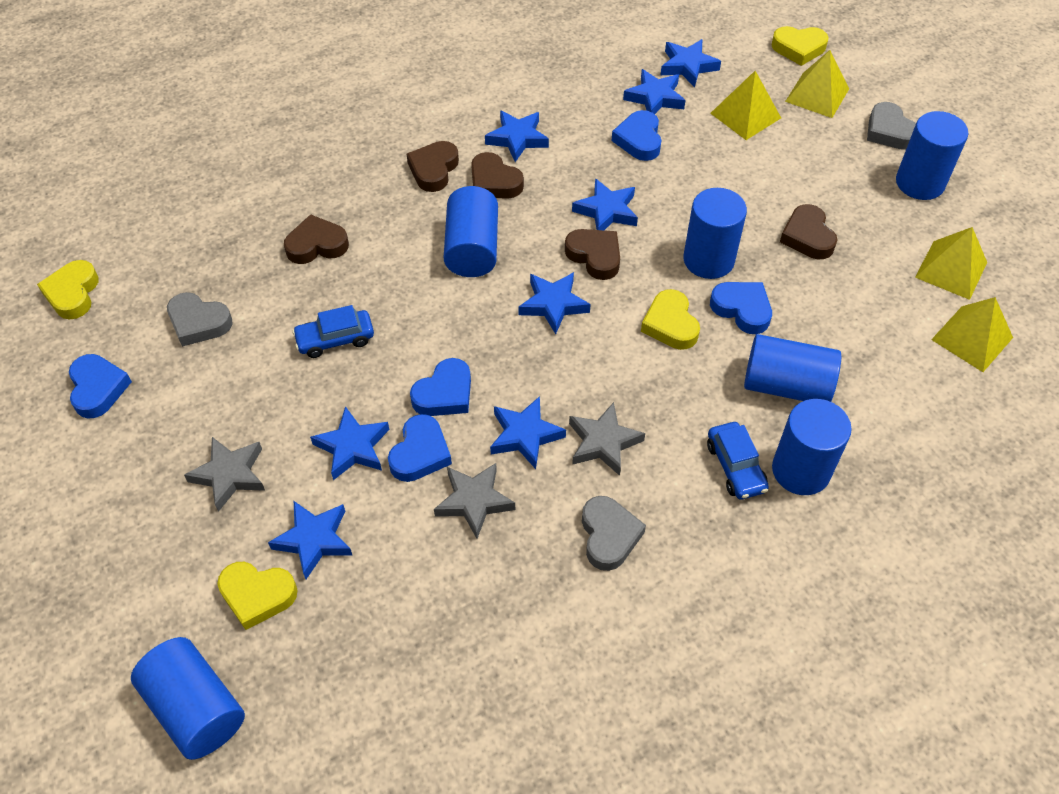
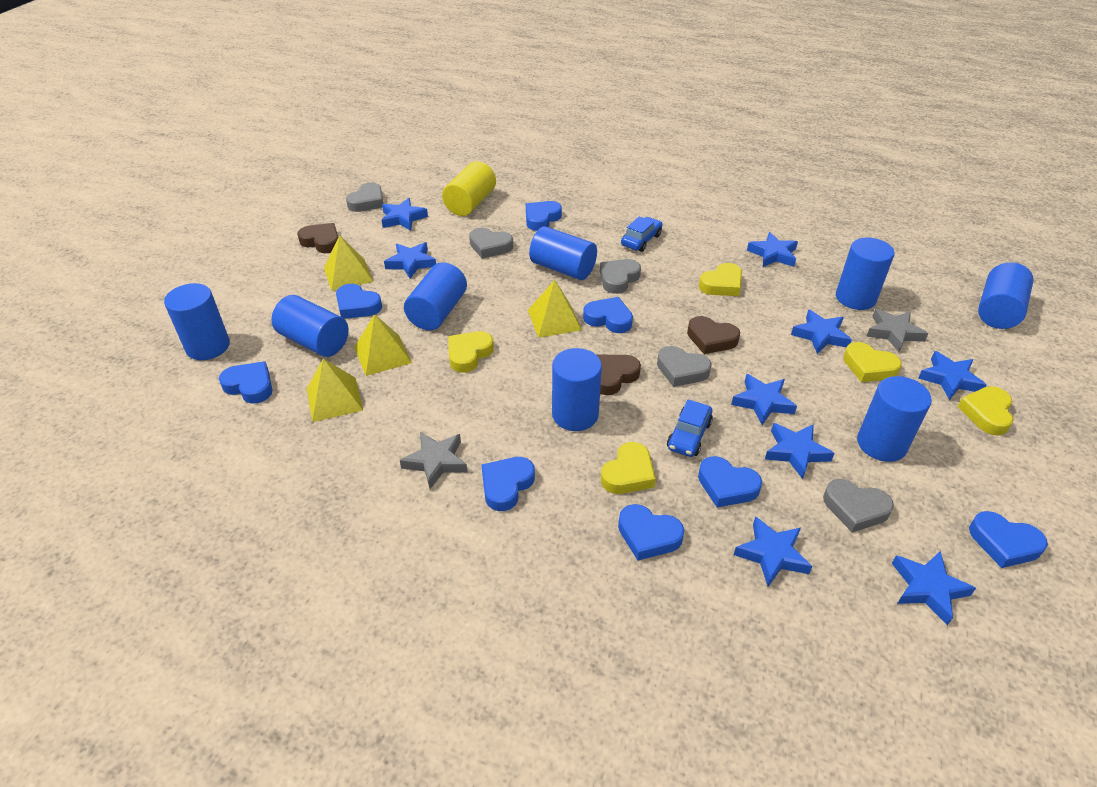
blue cylinder: 6 -> 8
blue heart: 5 -> 8
blue star: 8 -> 9
brown heart: 5 -> 3
grey heart: 3 -> 5
grey star: 3 -> 2
yellow cylinder: 0 -> 1
yellow heart: 4 -> 5

